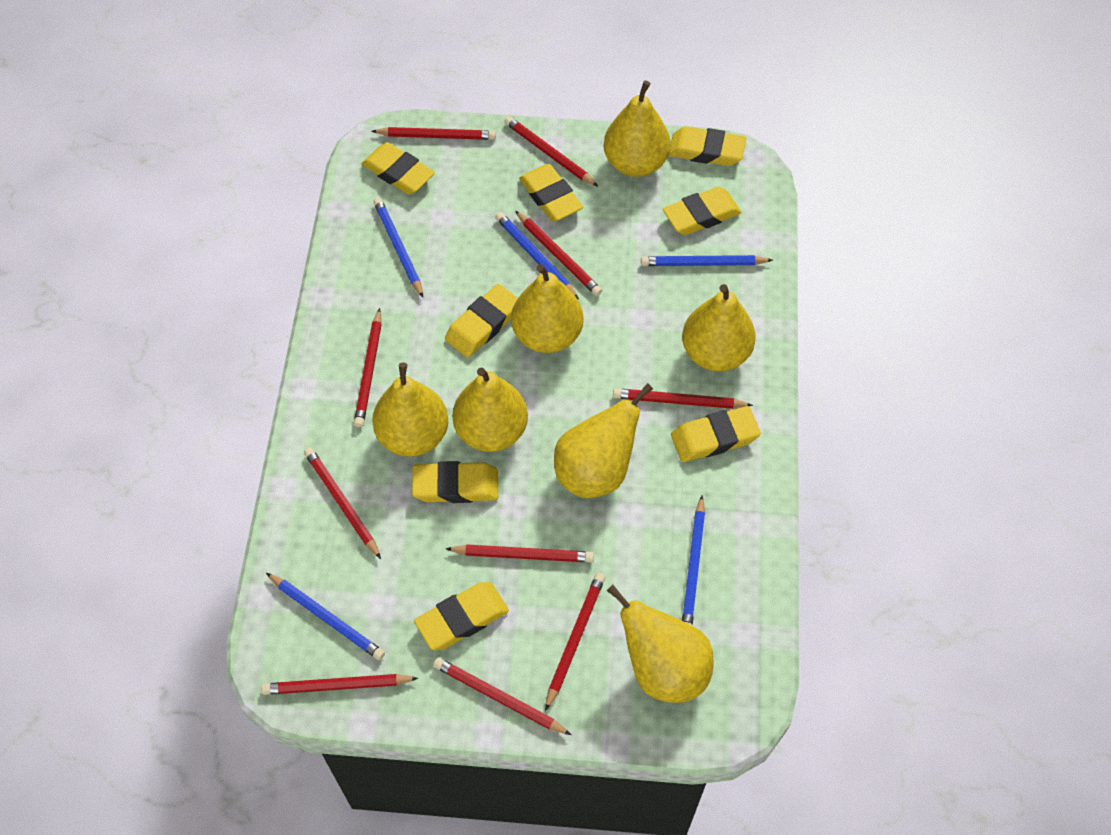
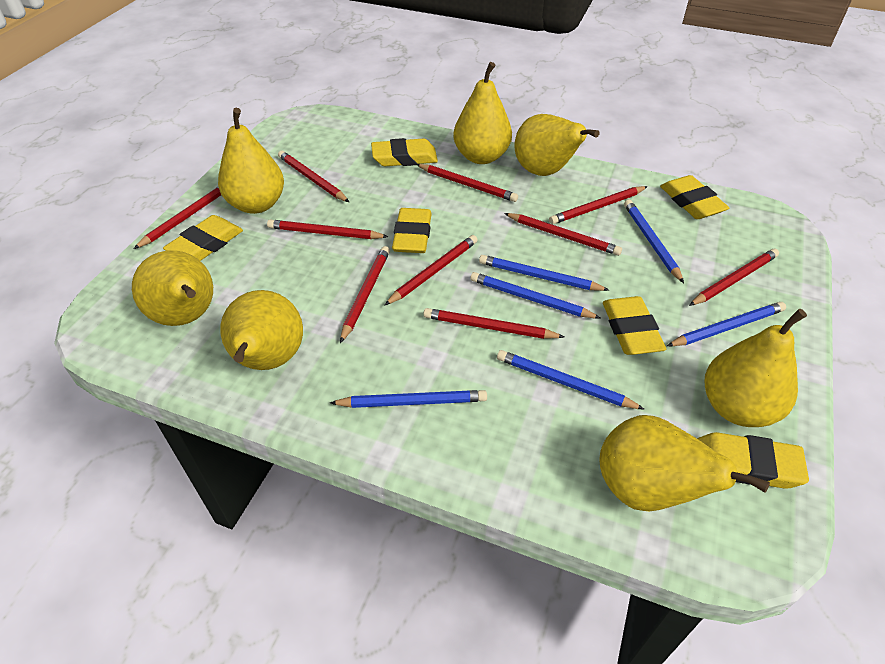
blue pencil: 5 -> 6
yellow eraser: 8 -> 6

